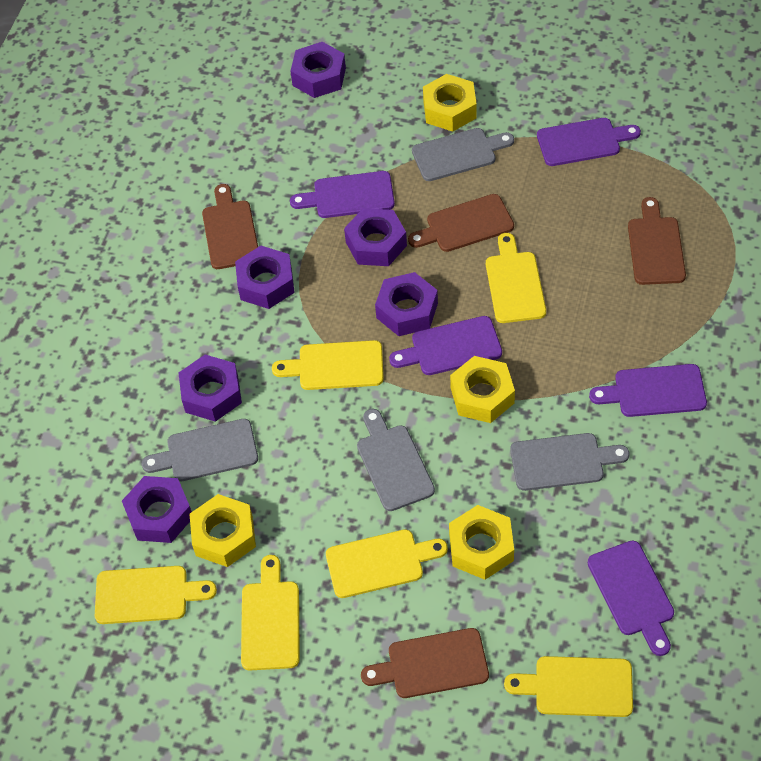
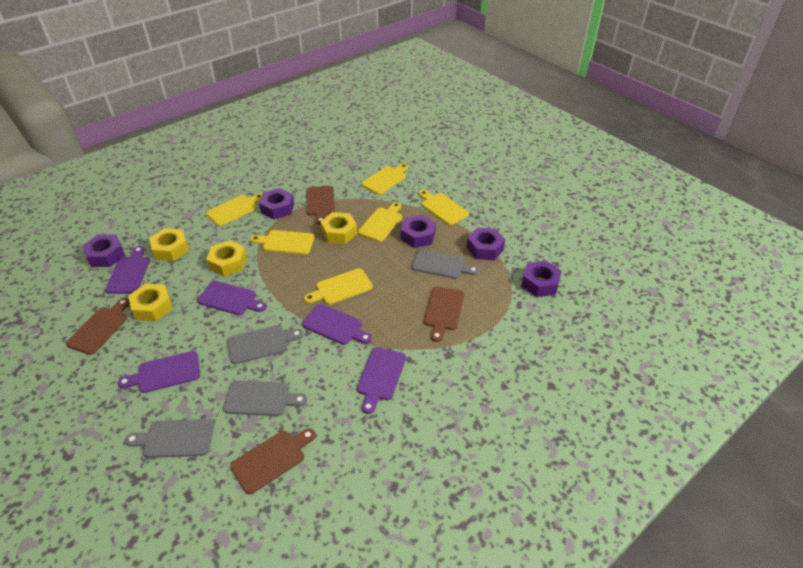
purple nut: 6 -> 5

